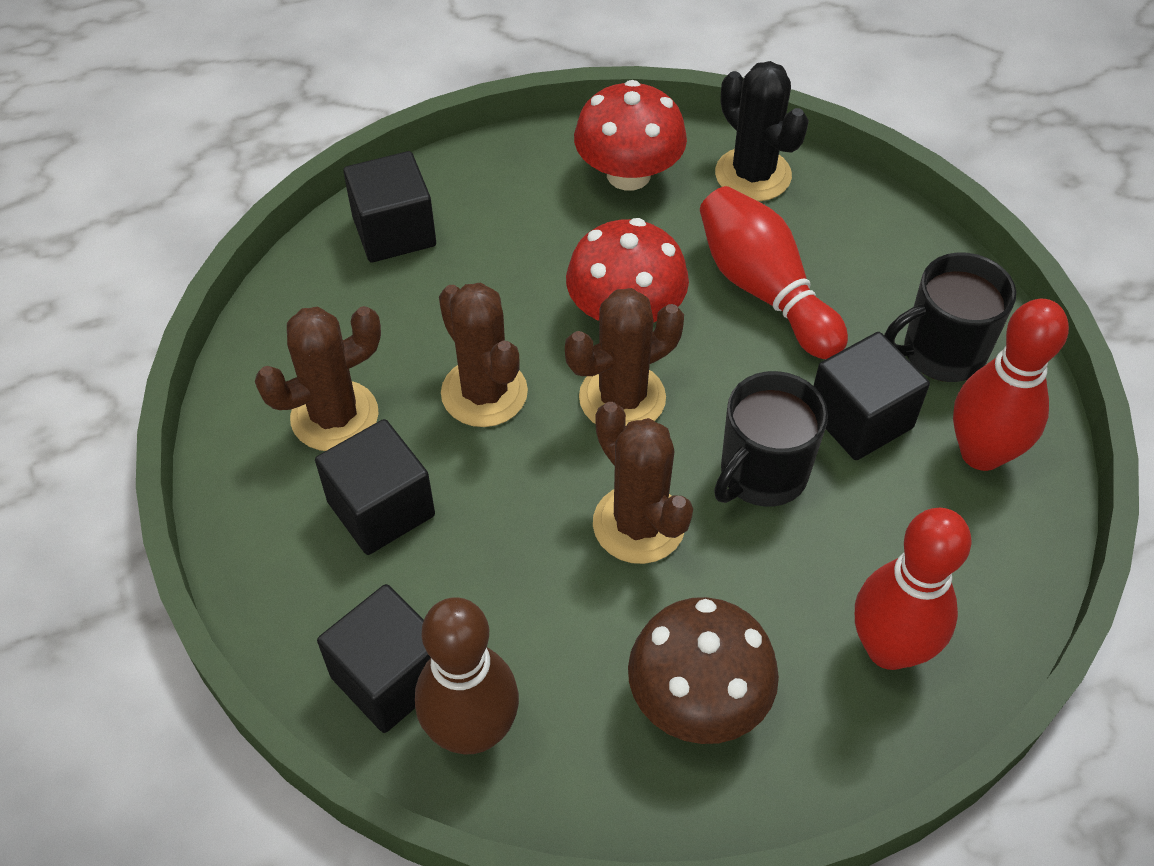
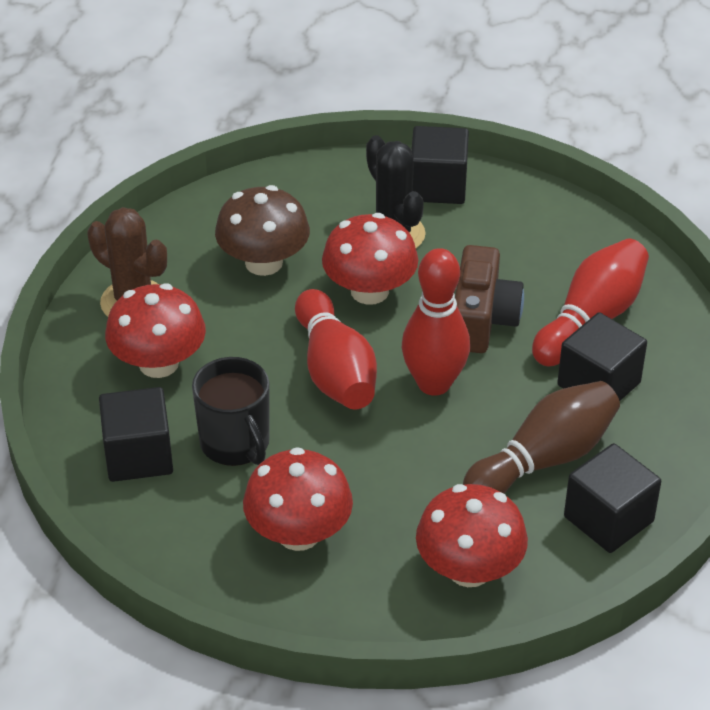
black mug: 2 -> 1
brown cactus: 4 -> 1
brown camera: 0 -> 1
red mushroom: 2 -> 4

